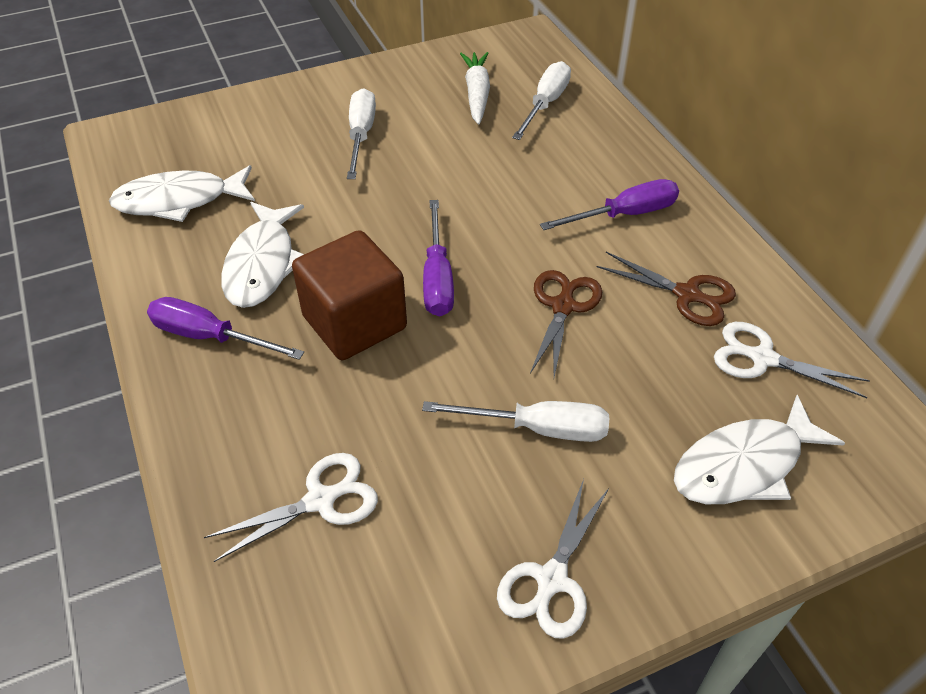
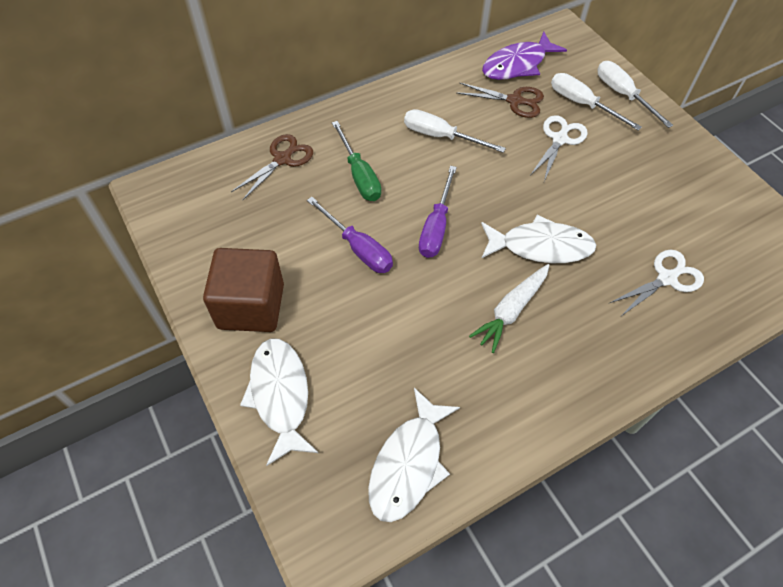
green screwdriver: 0 -> 1
purple fish: 0 -> 1
purple screwdriver: 3 -> 2
white scissors: 3 -> 2

